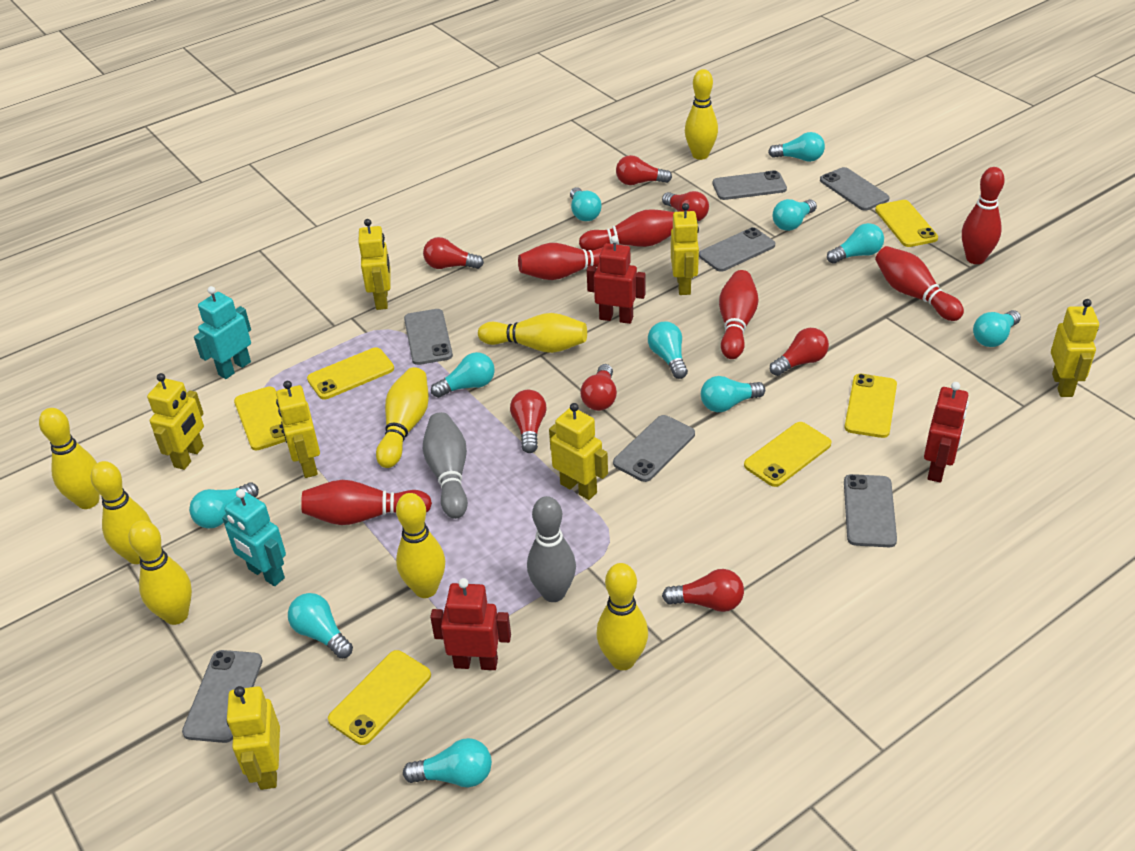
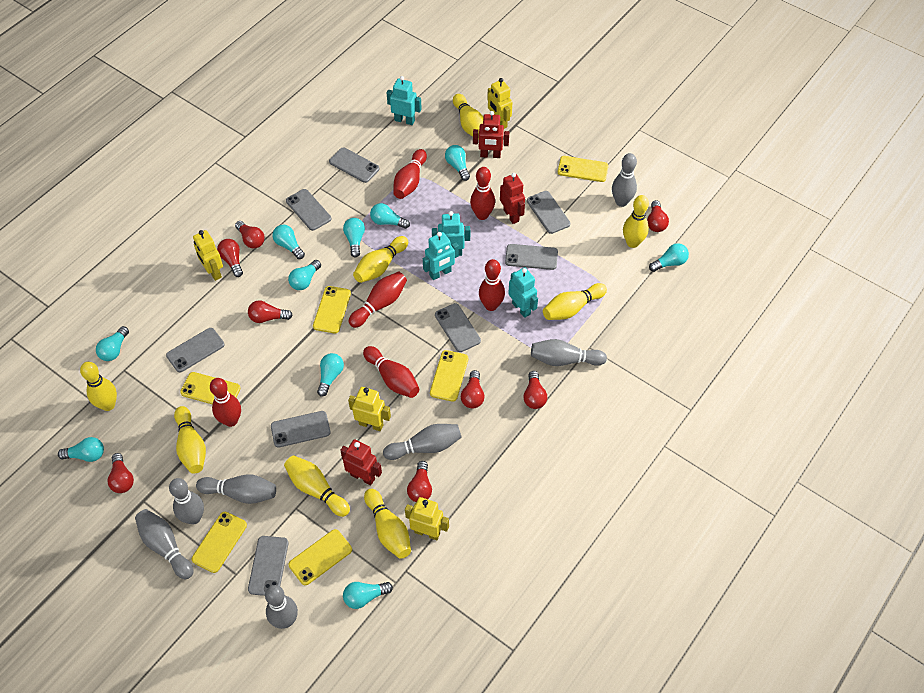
grey bowling pin: 2 -> 7
grey phone: 7 -> 8
red light bulb: 7 -> 8
turquoise light bulb: 11 -> 10
turquoise robot: 2 -> 4
yellow robot: 7 -> 4

